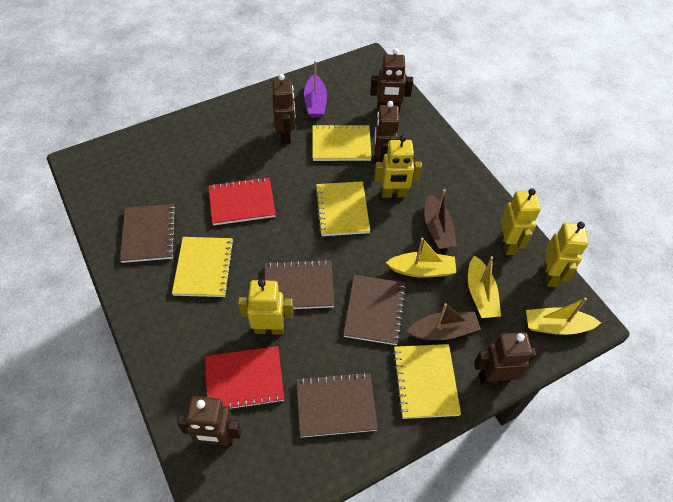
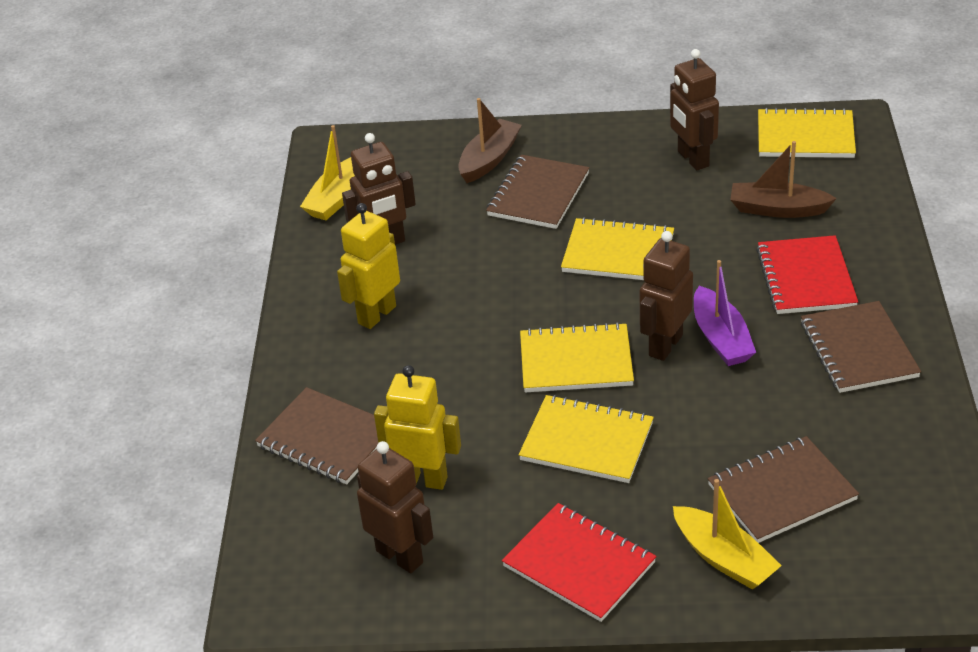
brown robot: 5 -> 4
yellow boat: 3 -> 2
yellow robot: 4 -> 2

